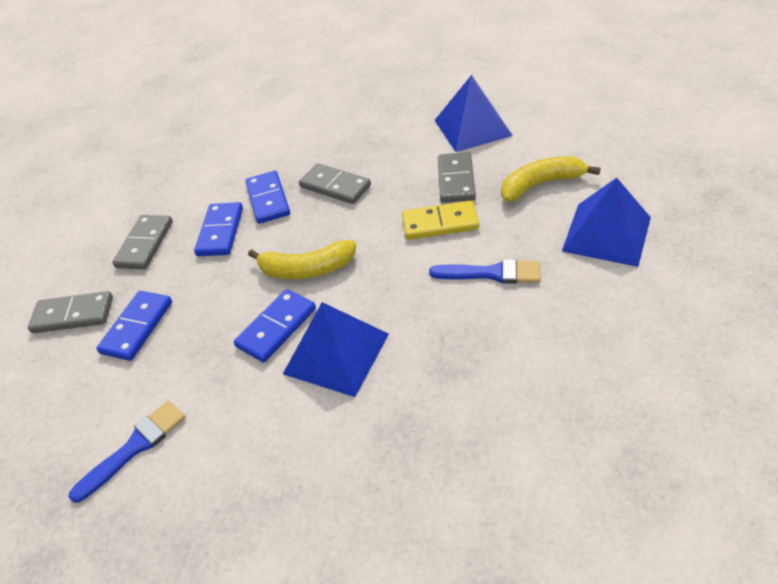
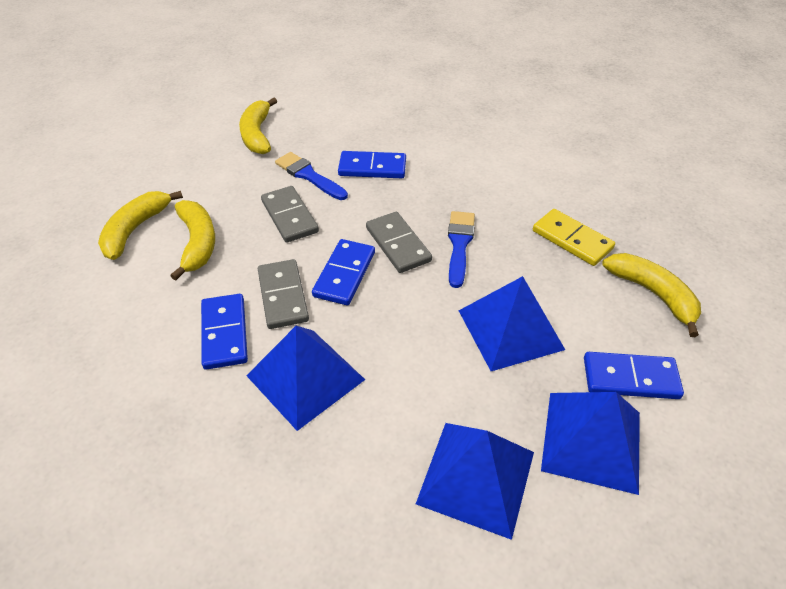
blue pyramid: 3 -> 4
grey domino: 4 -> 3
yellow banana: 2 -> 4

